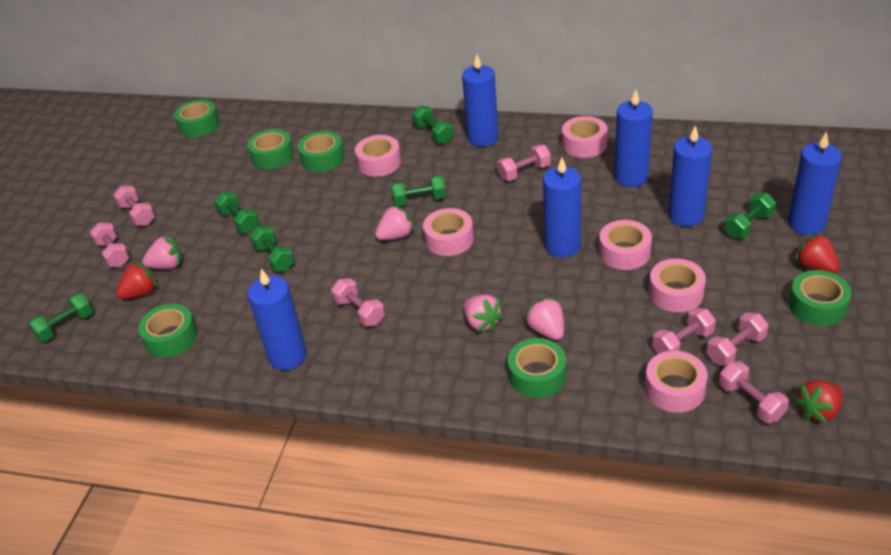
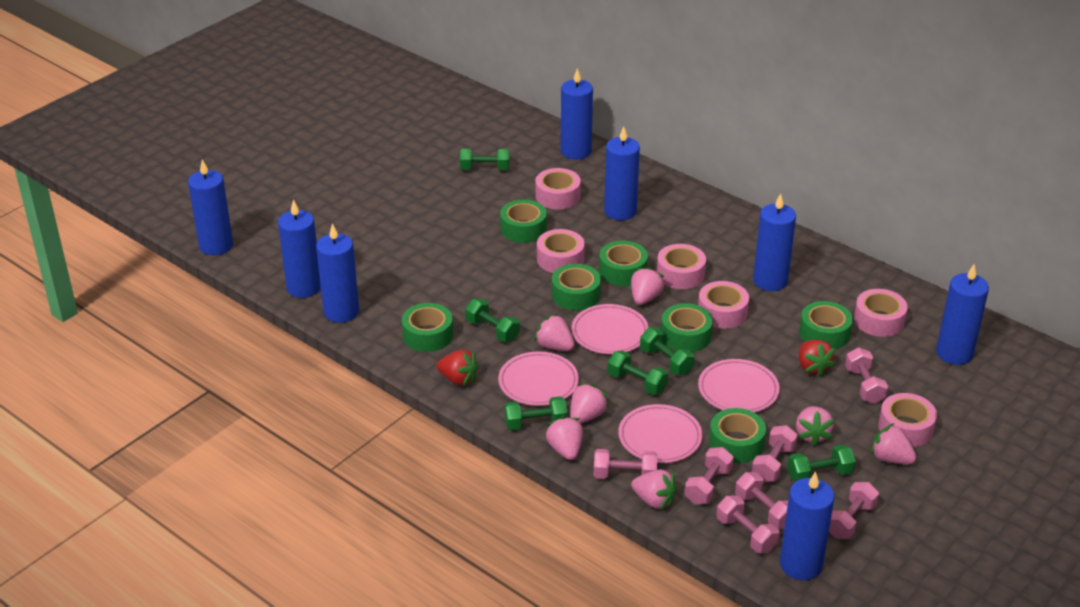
blue candle: 6 -> 8
green tape: 6 -> 7
pink plate: 0 -> 4
pink strawberry: 4 -> 7
red strawberry: 3 -> 2

